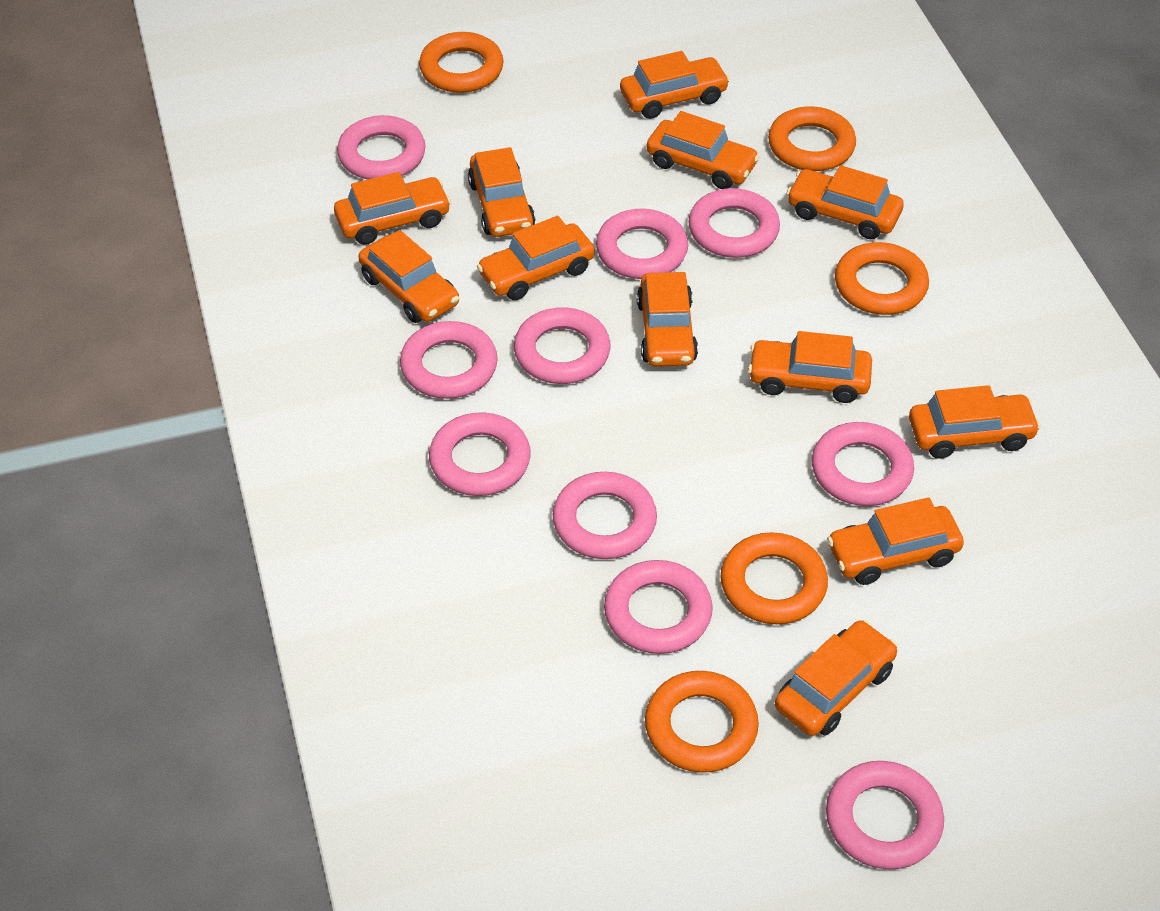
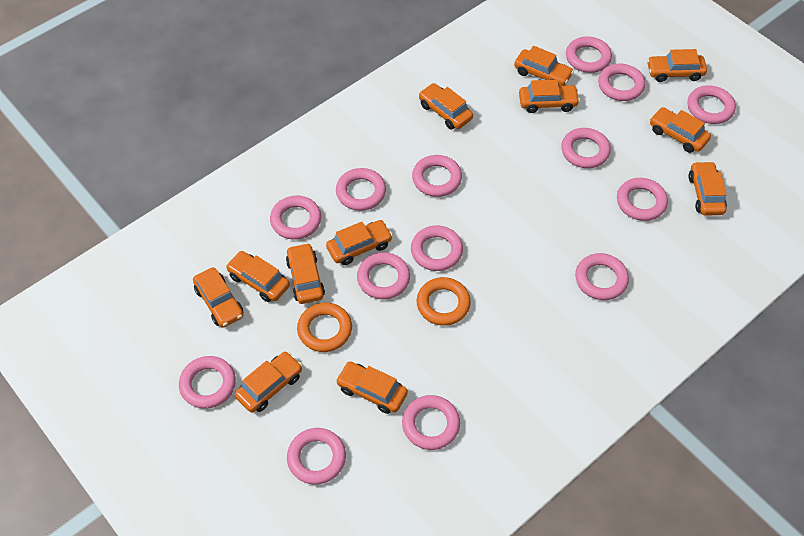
orange ring: 5 -> 2
pink ring: 10 -> 14

